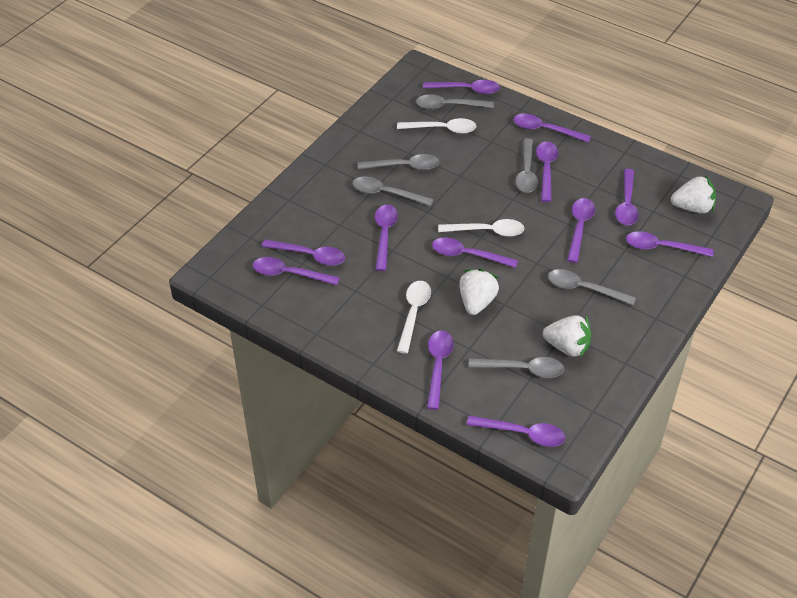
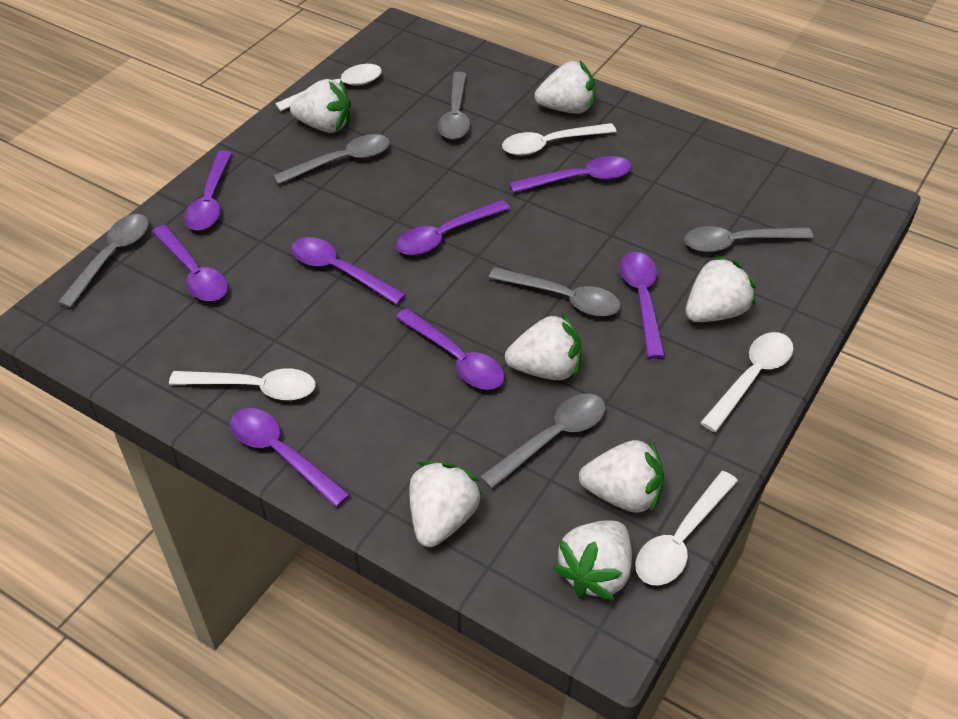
purple spoon: 12 -> 8
white spoon: 3 -> 5
white strawberry: 3 -> 7

